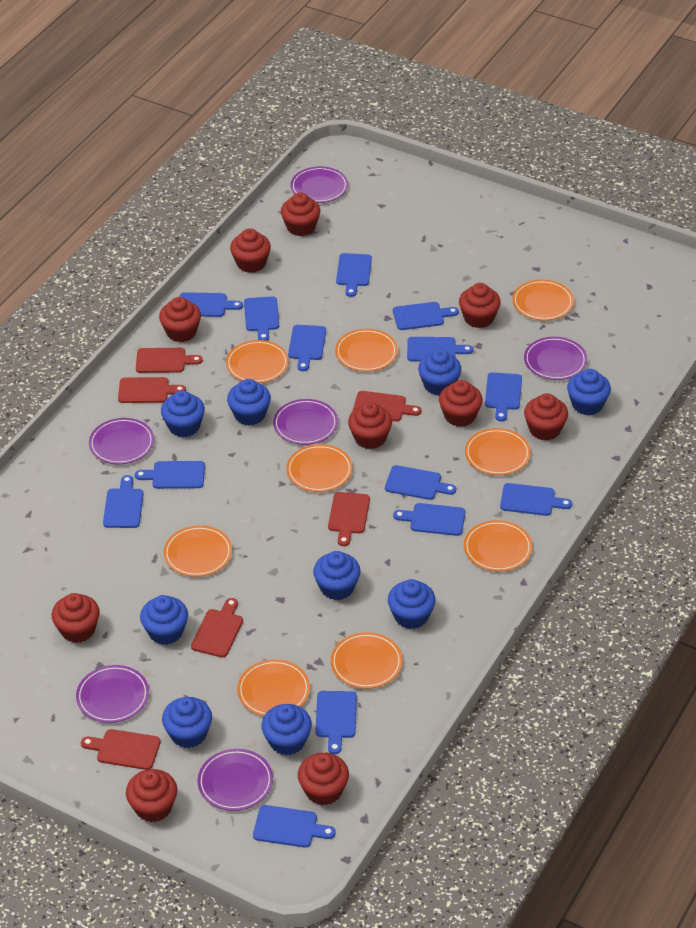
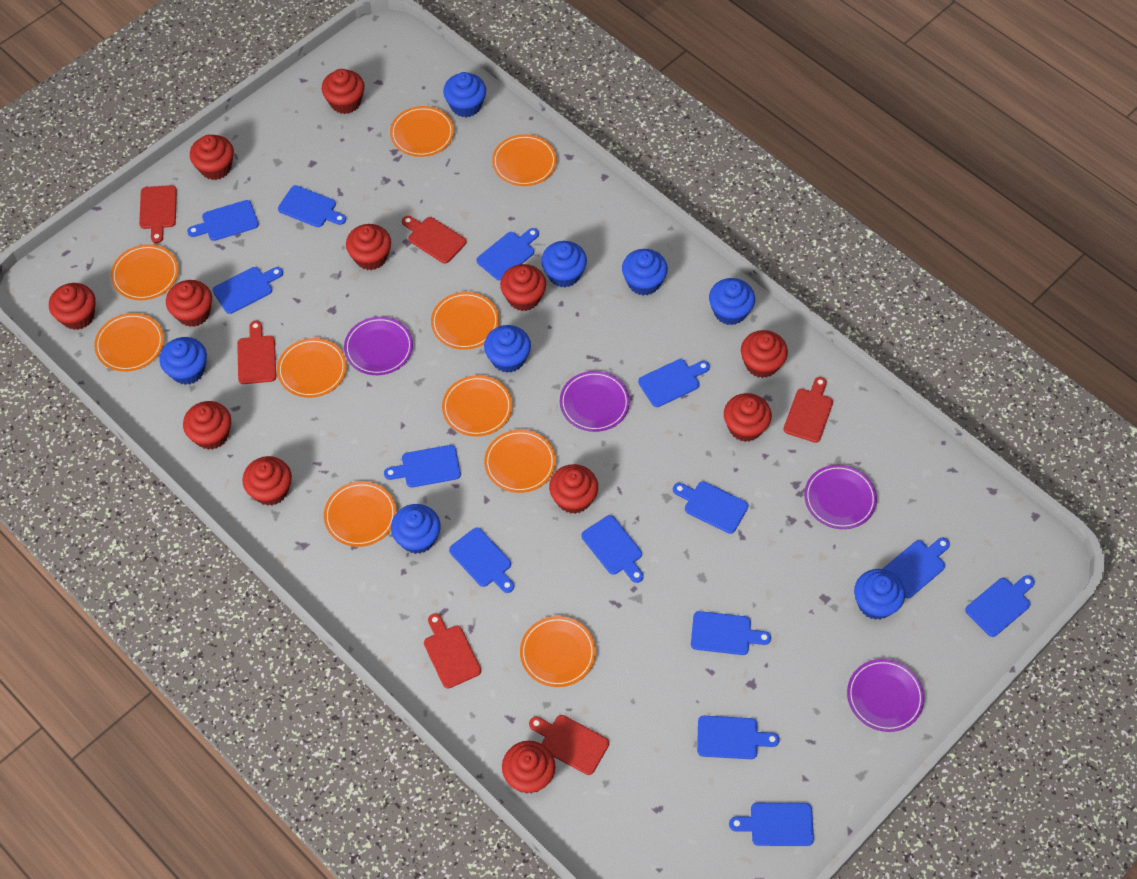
blue cupcake: 9 -> 8
orange plate: 9 -> 10
purple plate: 6 -> 4
red cupcake: 10 -> 12

